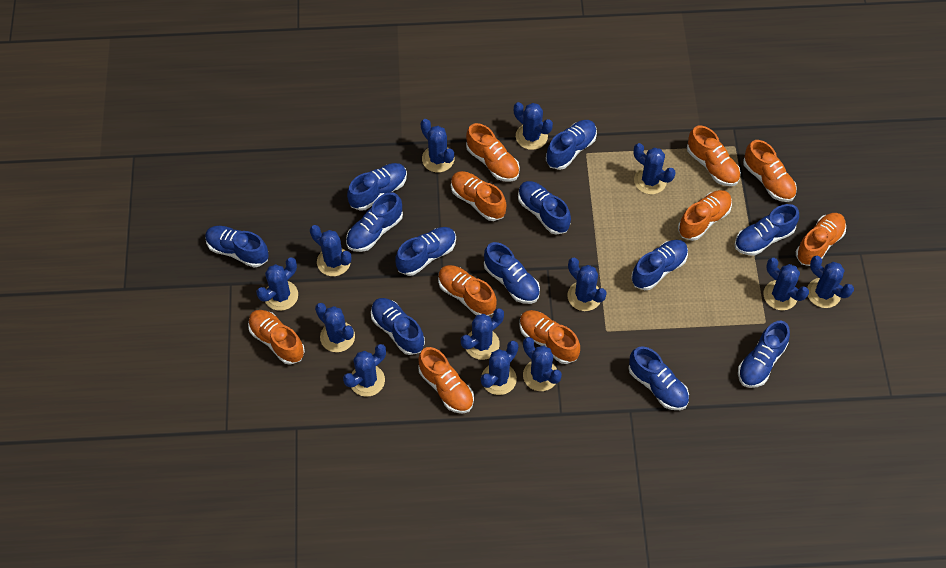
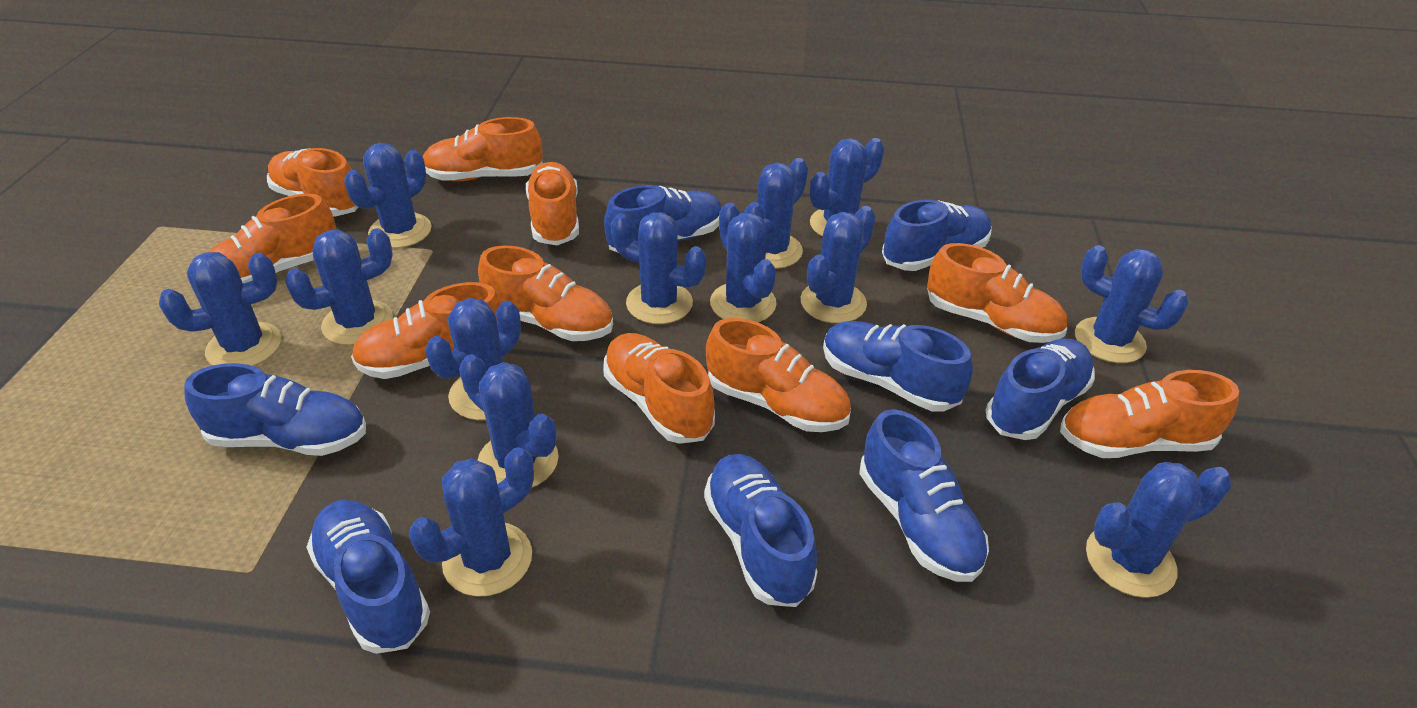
blue shoe: 12 -> 8

